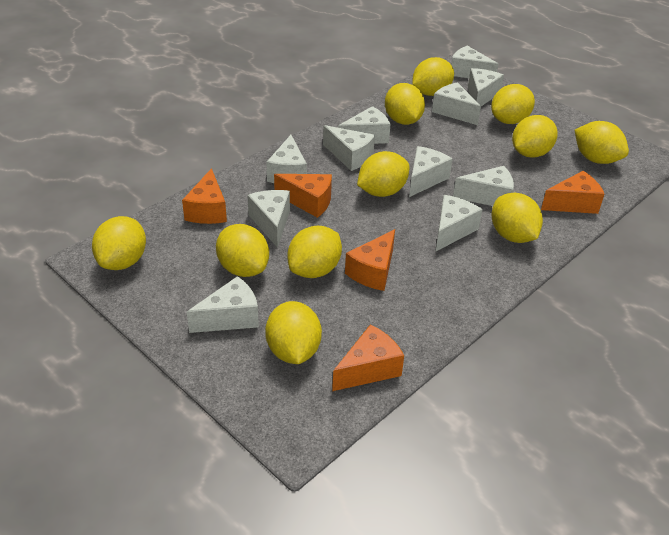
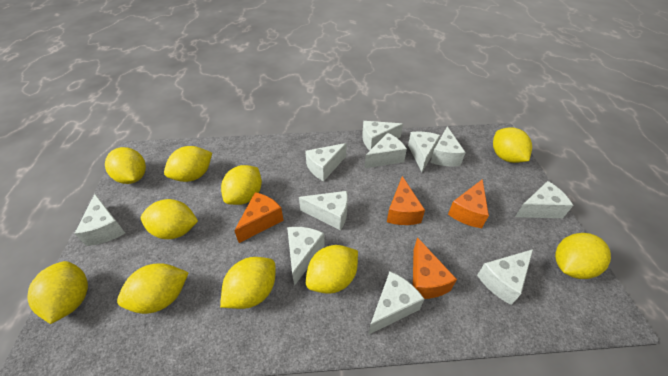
orange cheese: 5 -> 4
yellow lemon: 11 -> 10

